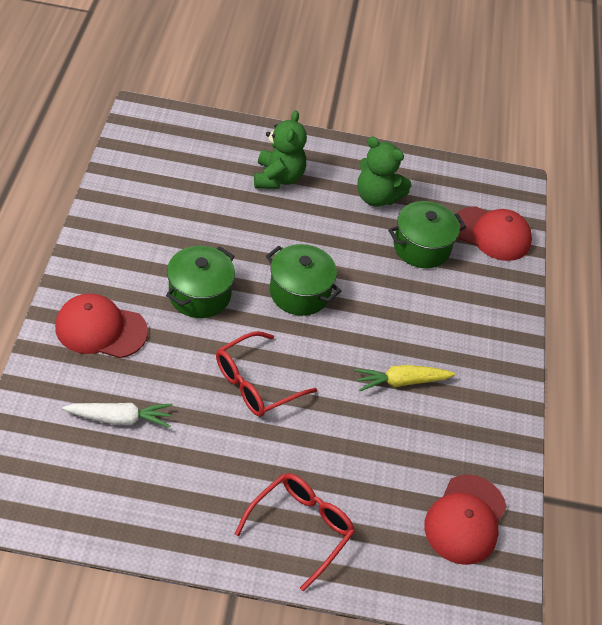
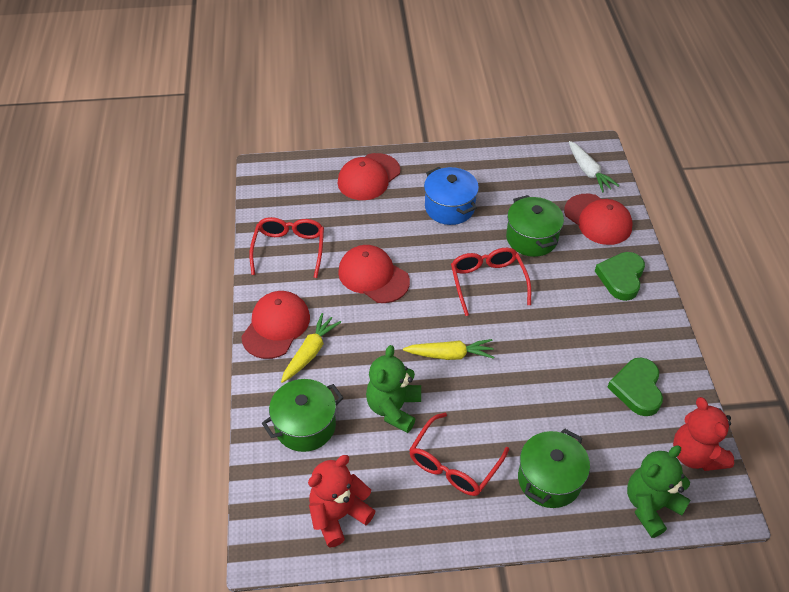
blue pot: 0 -> 1
green heart: 0 -> 2
red cap: 3 -> 4
red glasses: 2 -> 3
red teddy bear: 0 -> 2
yellow carrot: 1 -> 2

